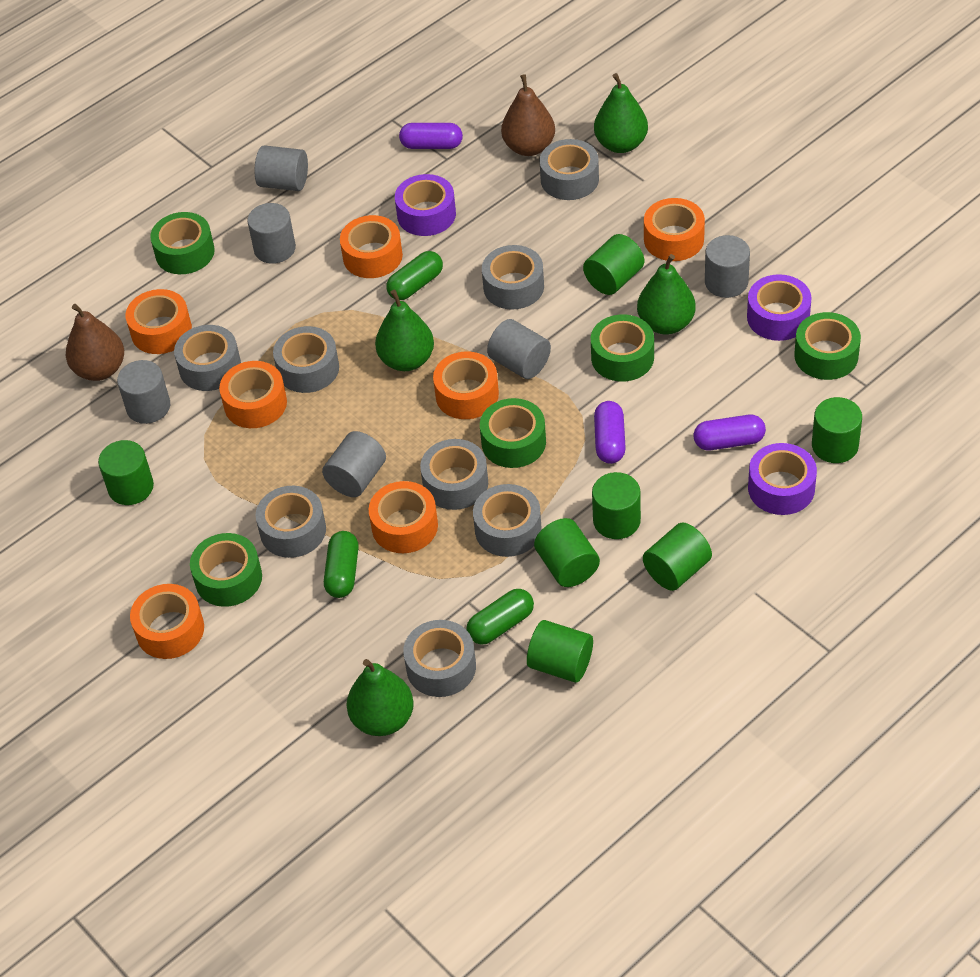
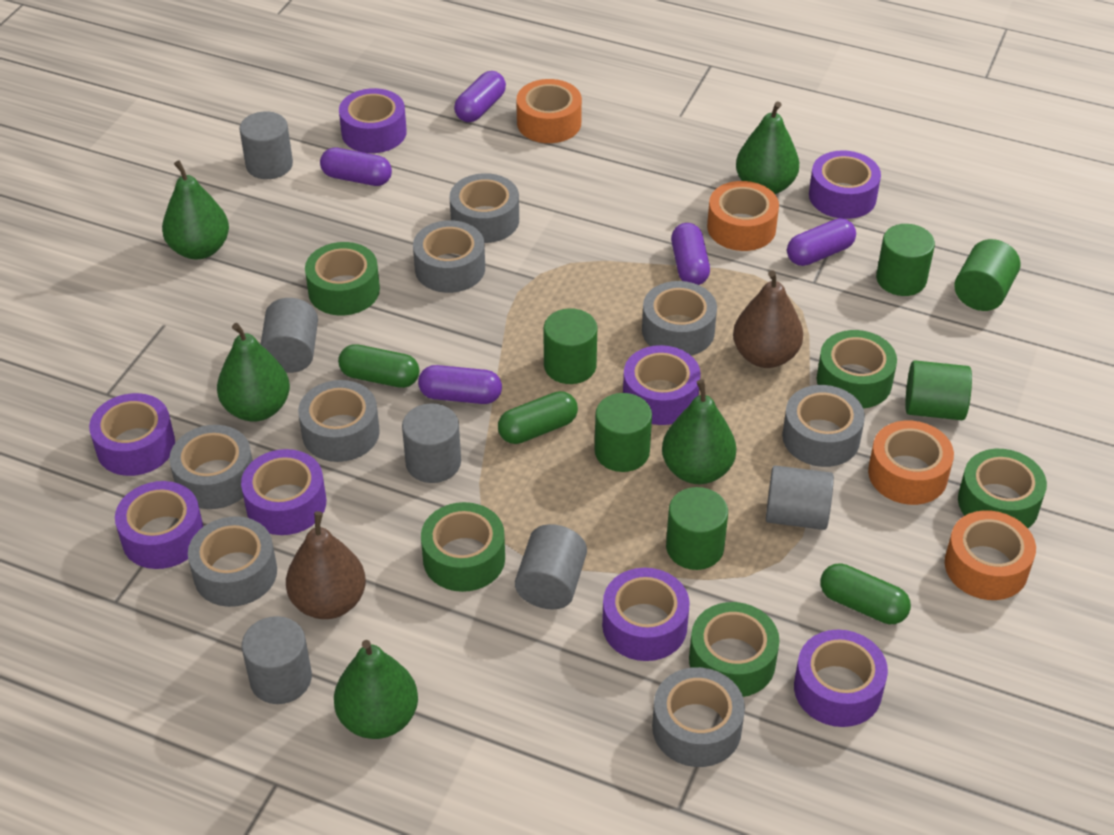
green cylinder: 7 -> 6
green pear: 4 -> 5
orange tape: 7 -> 4
purple capsule: 3 -> 5
purple tape: 3 -> 8

